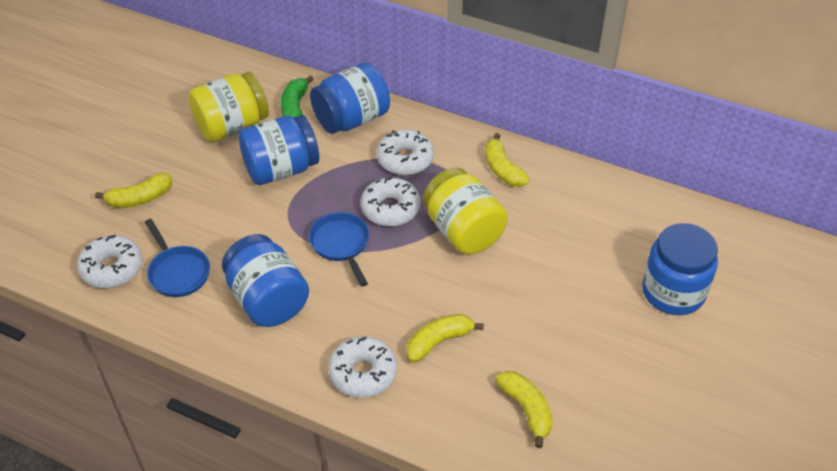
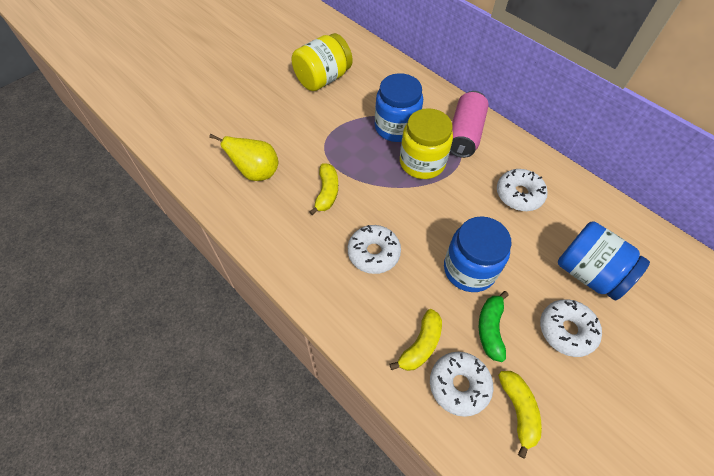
blue jar: 4 -> 3
blue pan: 2 -> 0
pink can: 0 -> 1
yellow banana: 4 -> 3
yellow pear: 0 -> 1

